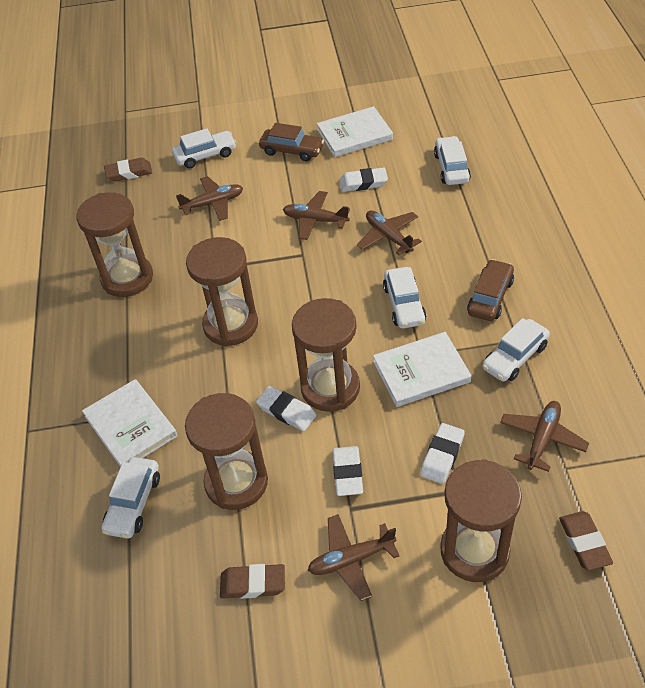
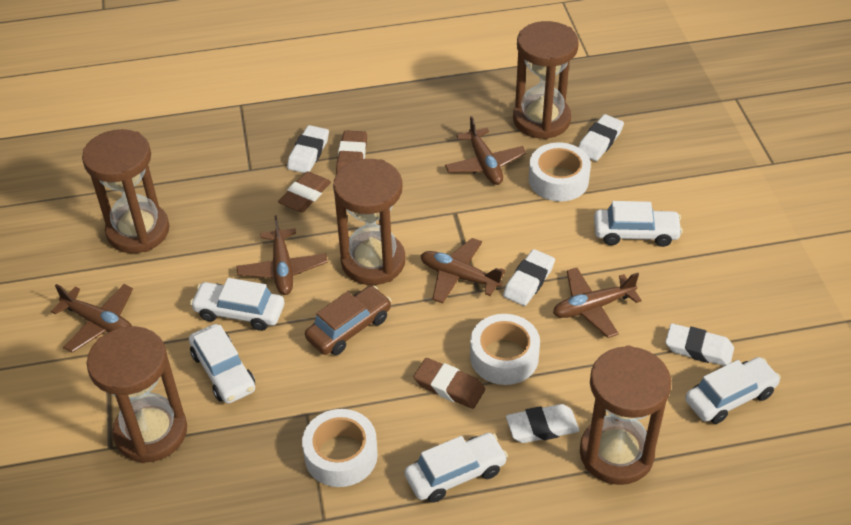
brown car: 2 -> 1
white book: 3 -> 0
white eraser: 4 -> 5
white tape: 0 -> 3

